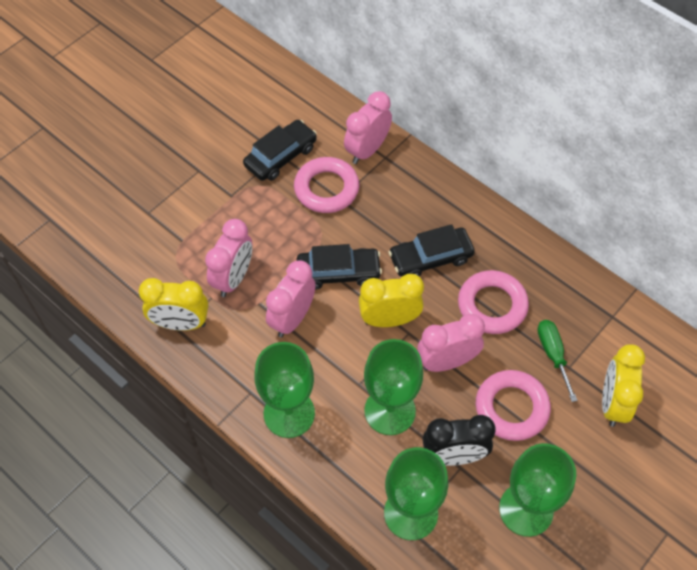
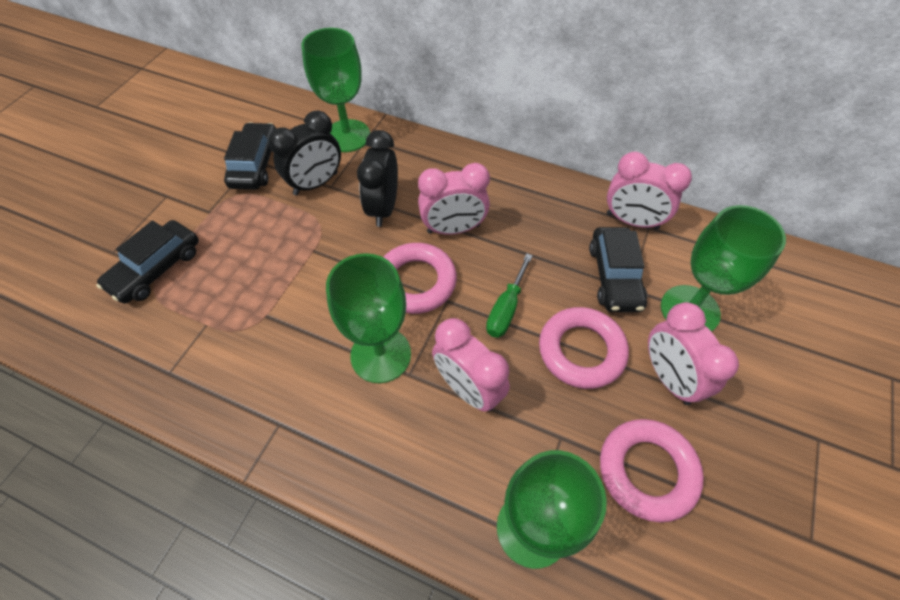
black clock: 1 -> 2
yellow clock: 3 -> 0

